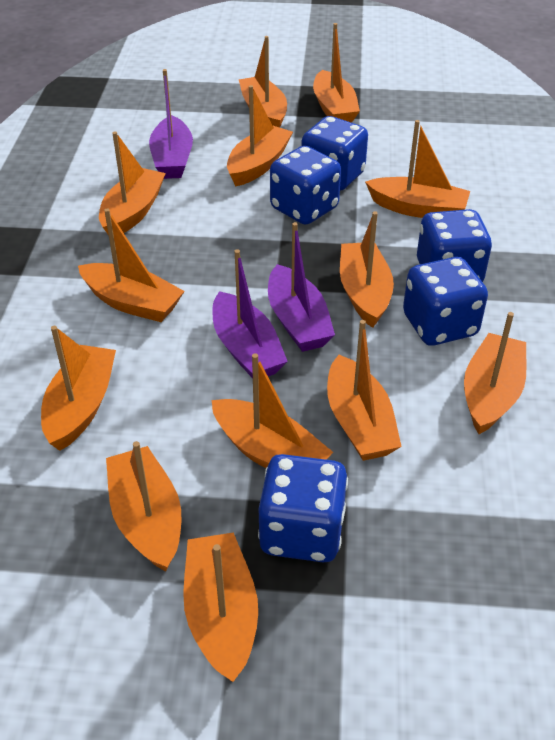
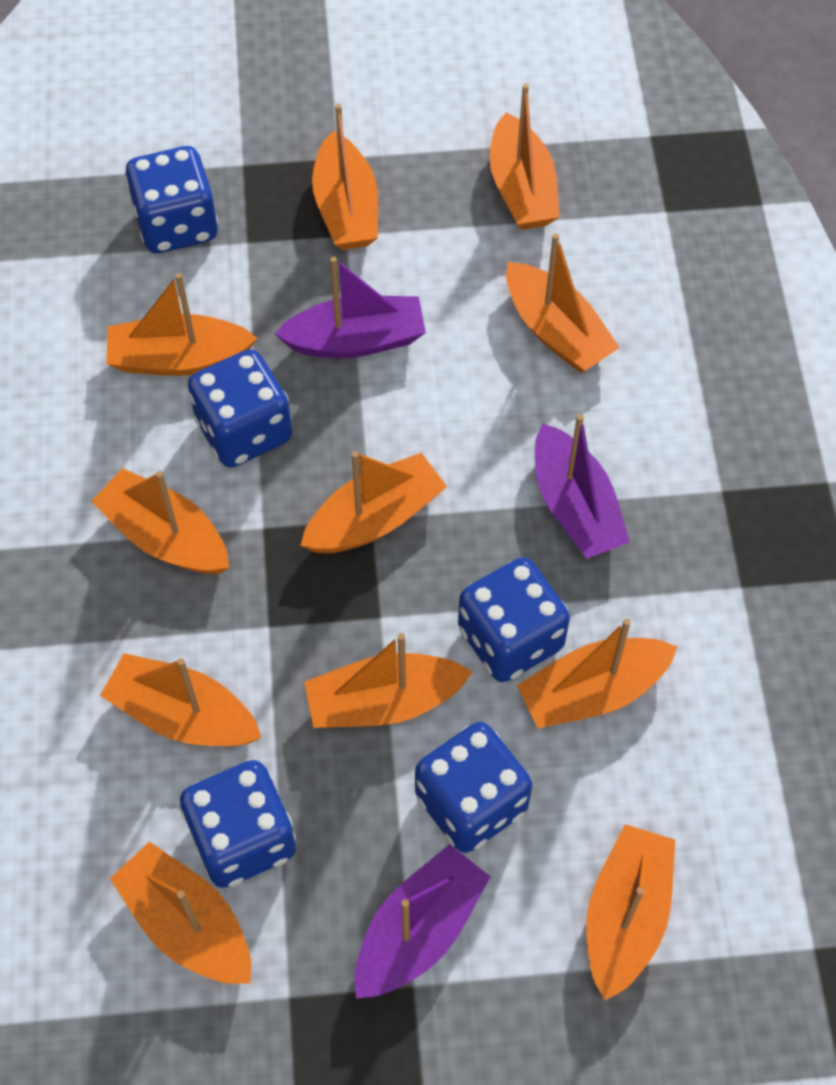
orange boat: 13 -> 11

